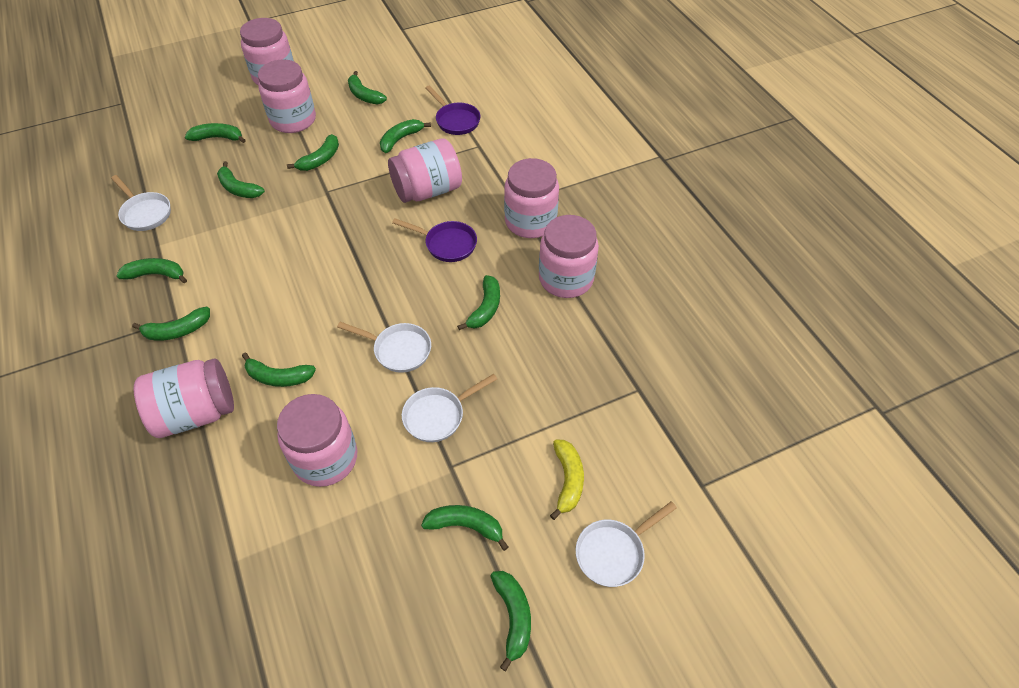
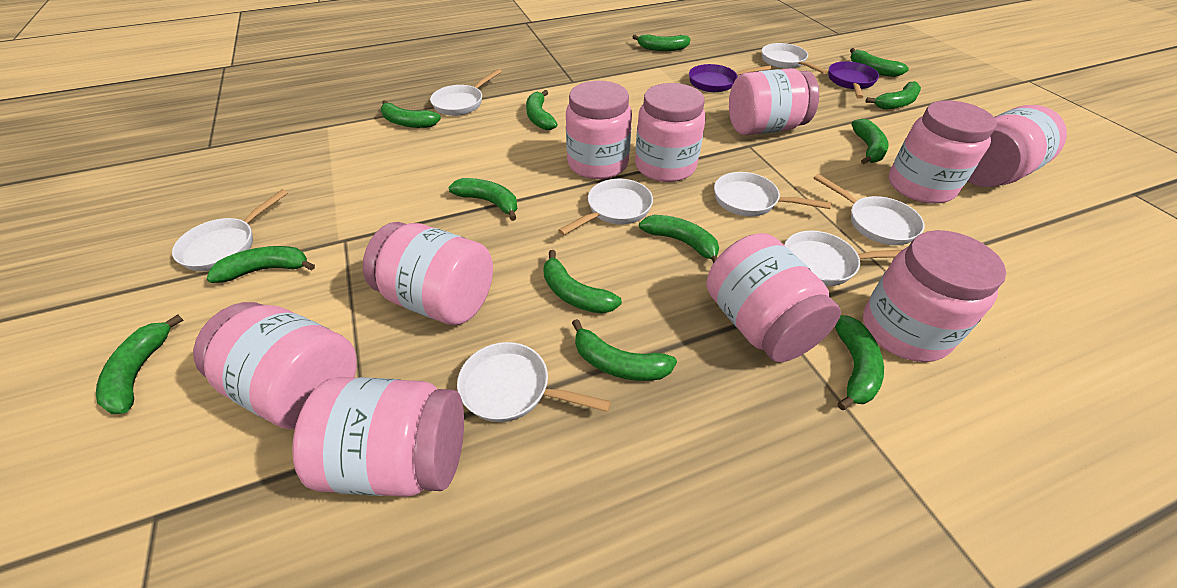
green banana: 11 -> 13
pink jar: 7 -> 10
white pan: 4 -> 8
yellow banana: 1 -> 0

